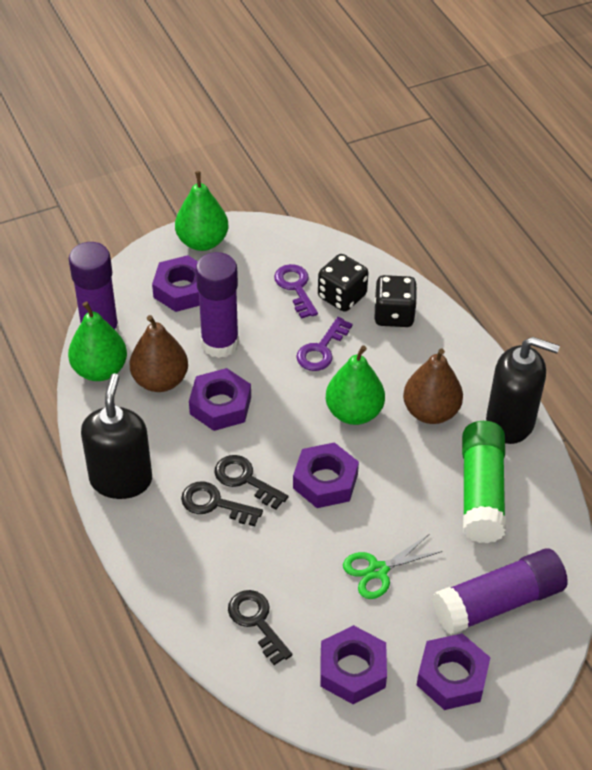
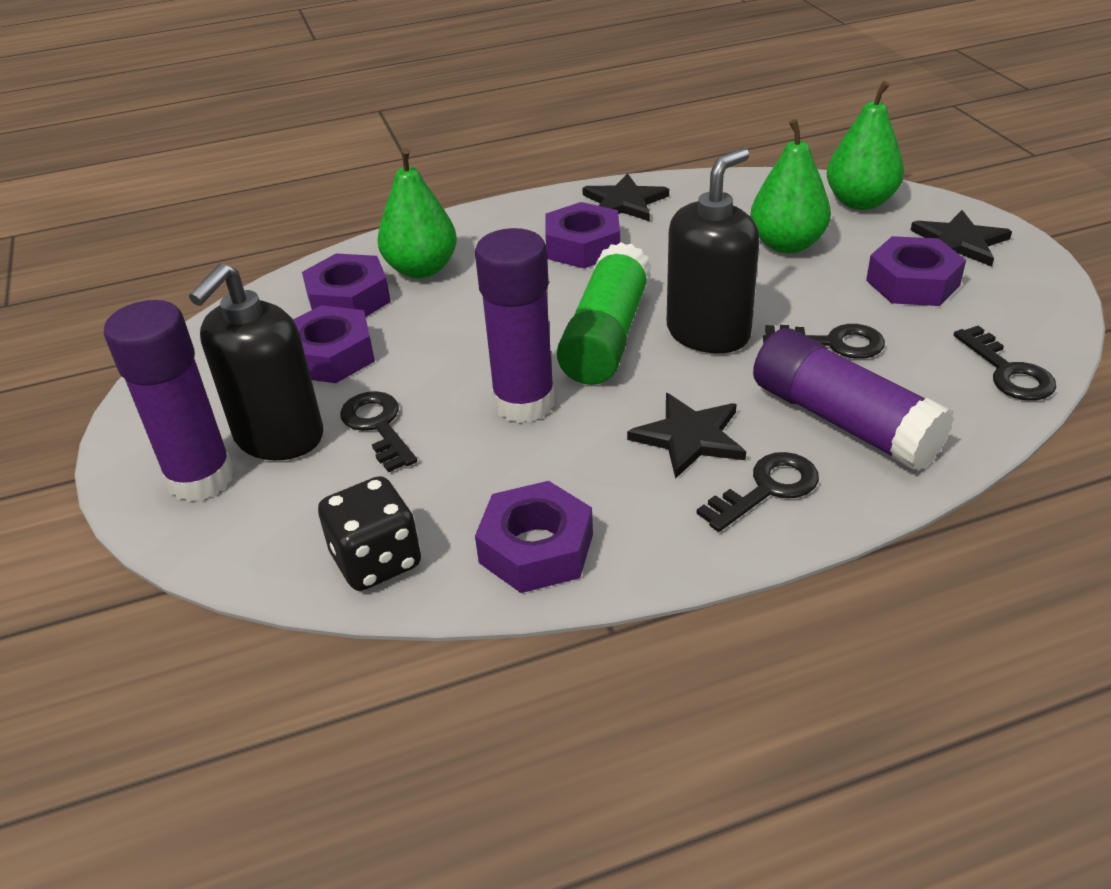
black dice: 2 -> 1
black key: 3 -> 4
black star: 0 -> 3
brown pear: 2 -> 0
green scissors: 1 -> 0
purple key: 2 -> 0

